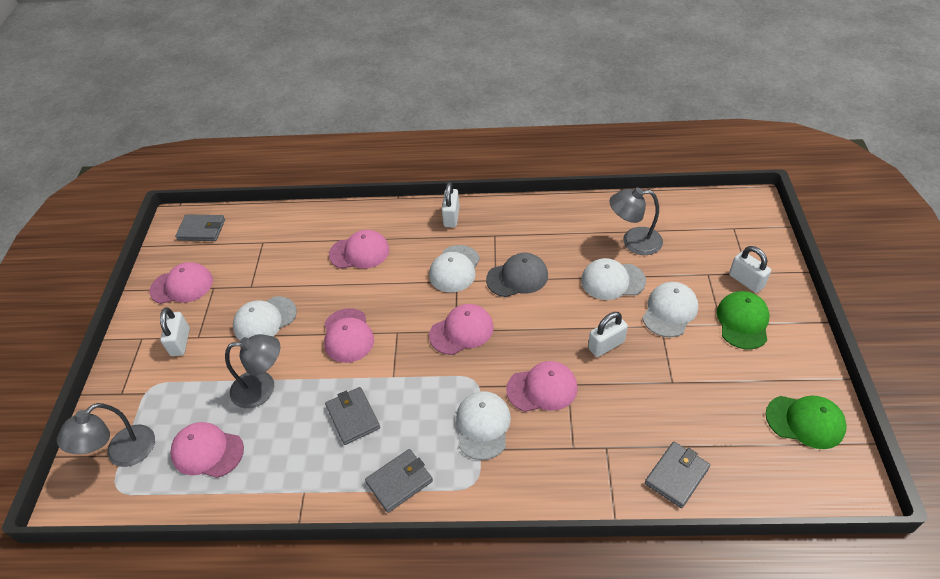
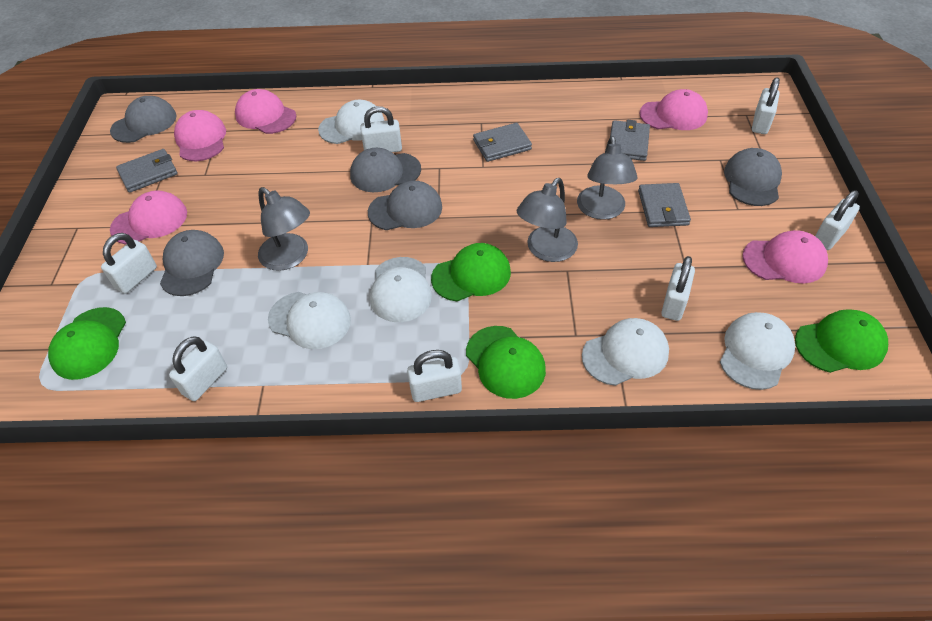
green cap: 2 -> 4
grey cap: 1 -> 5
pink cap: 6 -> 5
white padlock: 4 -> 7

